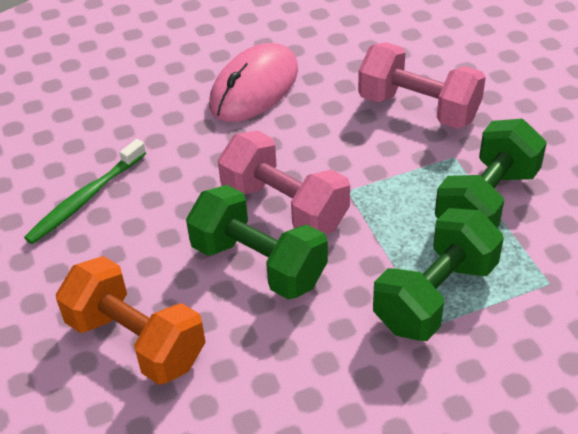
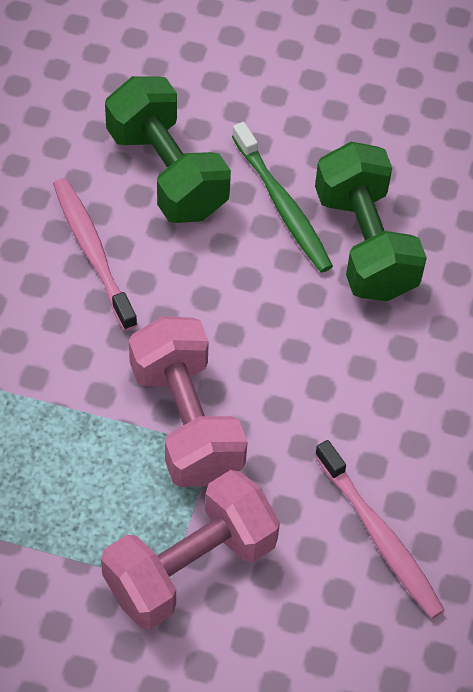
green dumbbell: 3 -> 2
orange dumbbell: 1 -> 0
pink mouse: 1 -> 0
pink toothbrush: 0 -> 2

